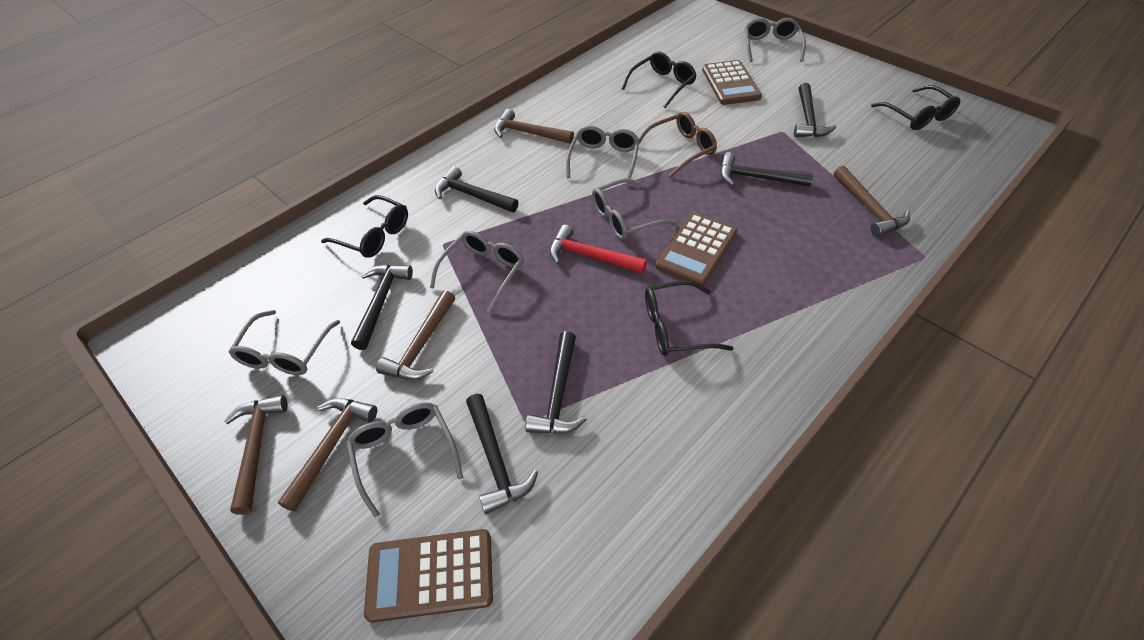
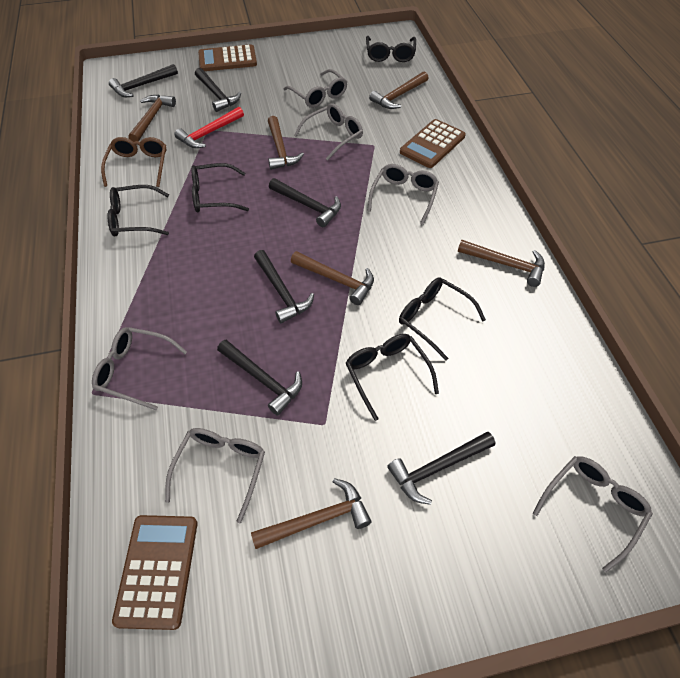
black glasses: 4 -> 5
brown hammer: 5 -> 6

